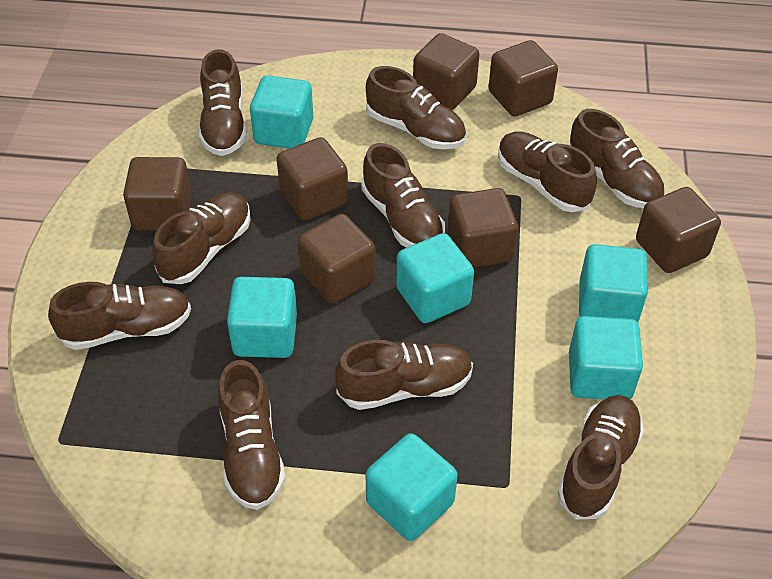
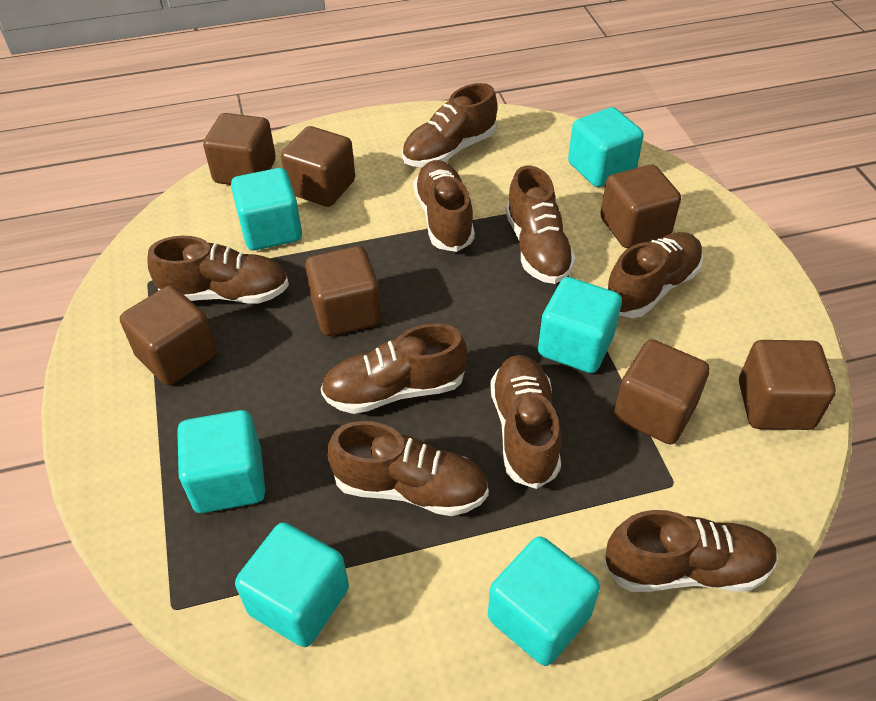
brown shoe: 10 -> 9

